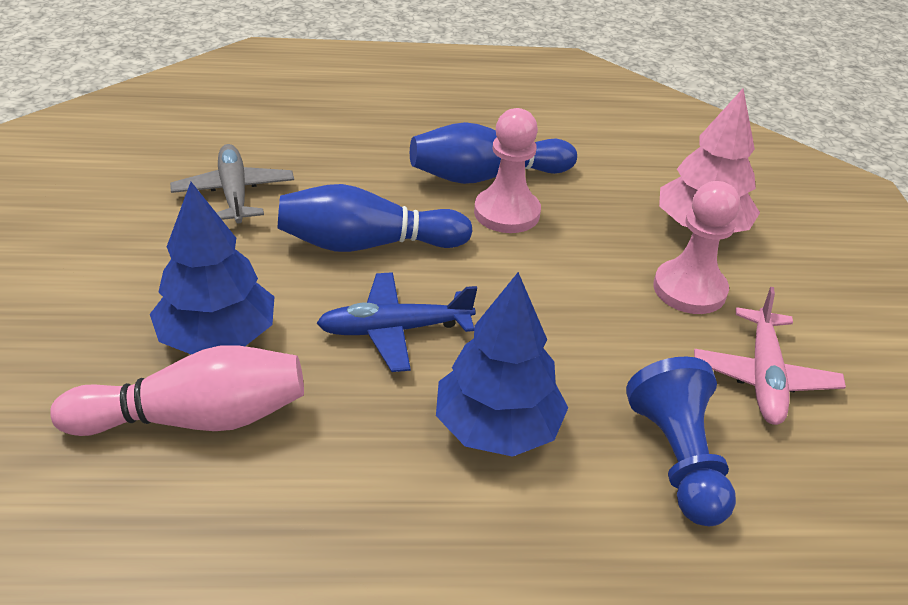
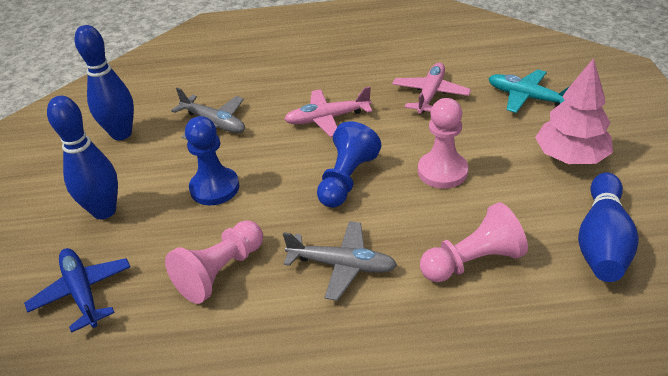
blue bowling pin: 2 -> 3
blue pawn: 1 -> 2
blue tree: 2 -> 0
grey plane: 1 -> 2
pink bowling pin: 1 -> 0
pink pawn: 2 -> 3
pink plane: 1 -> 2
turquoise plane: 0 -> 1

